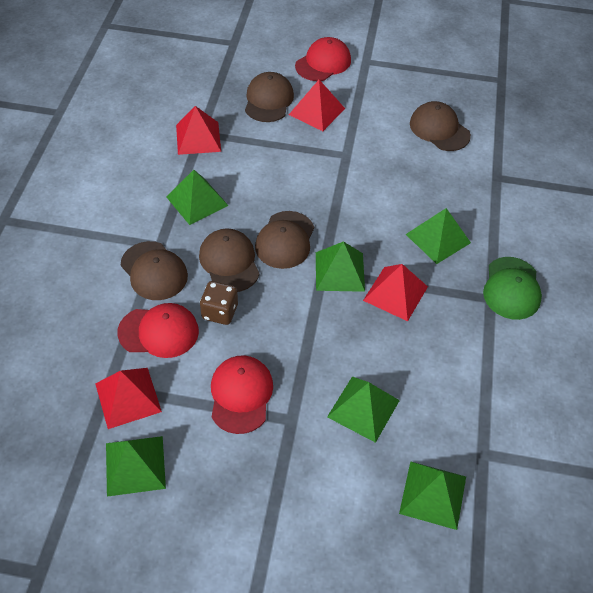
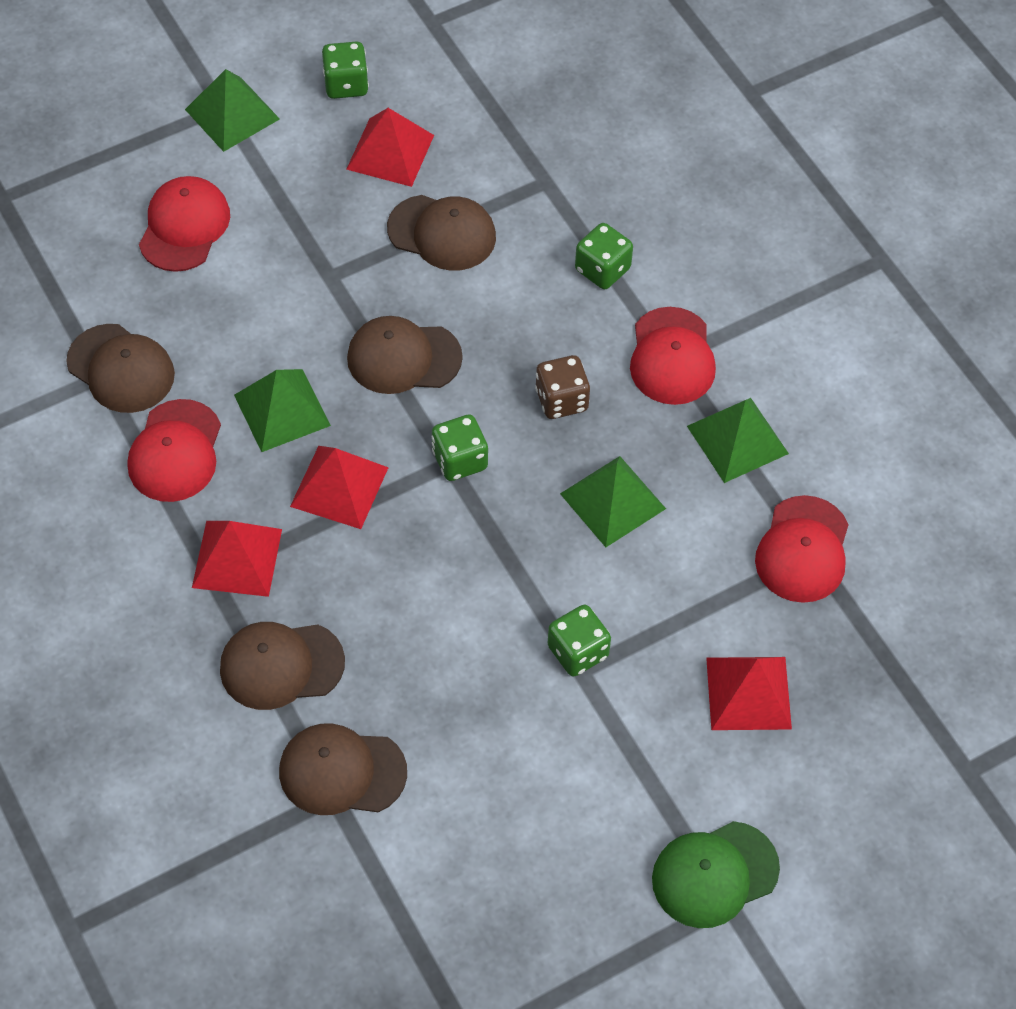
green dice: 0 -> 4
green pyramid: 6 -> 4
red cap: 3 -> 4

